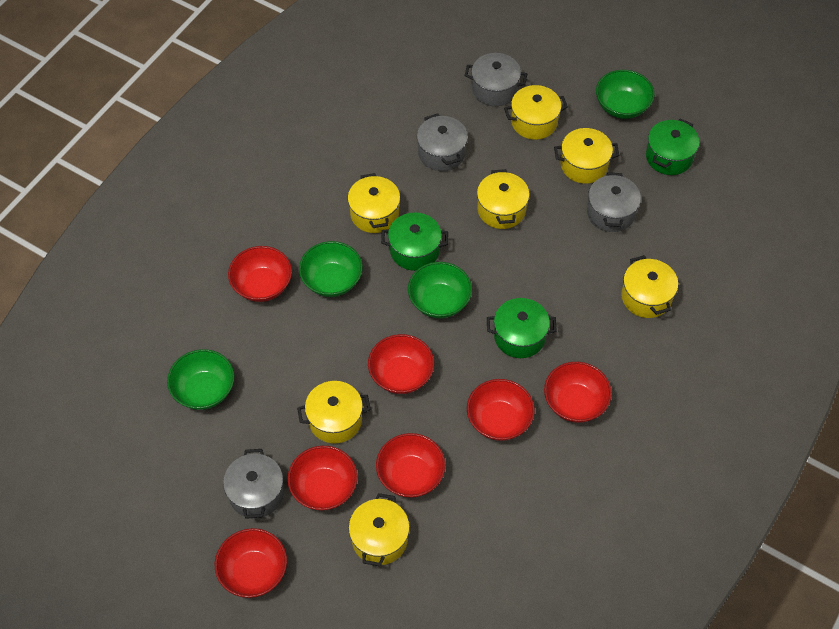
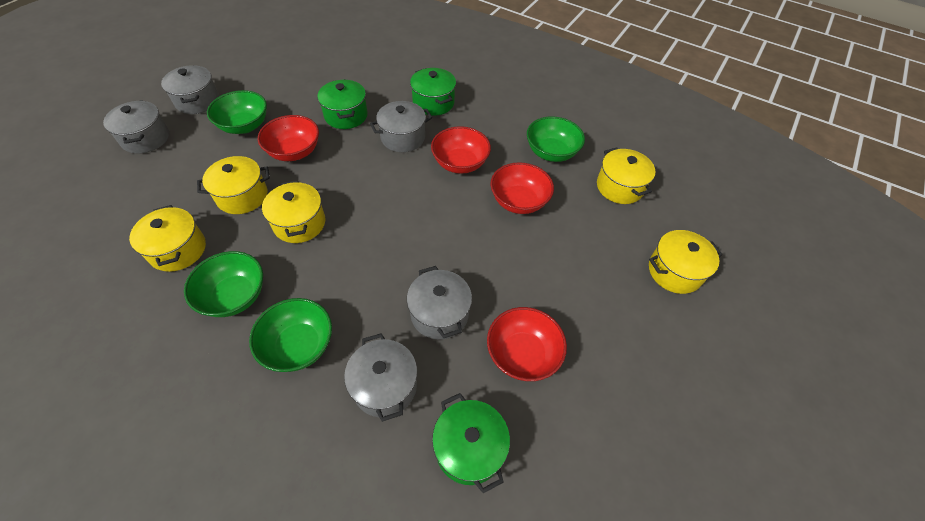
grey pot: 4 -> 5
red bowl: 7 -> 4
yellow pot: 7 -> 5

